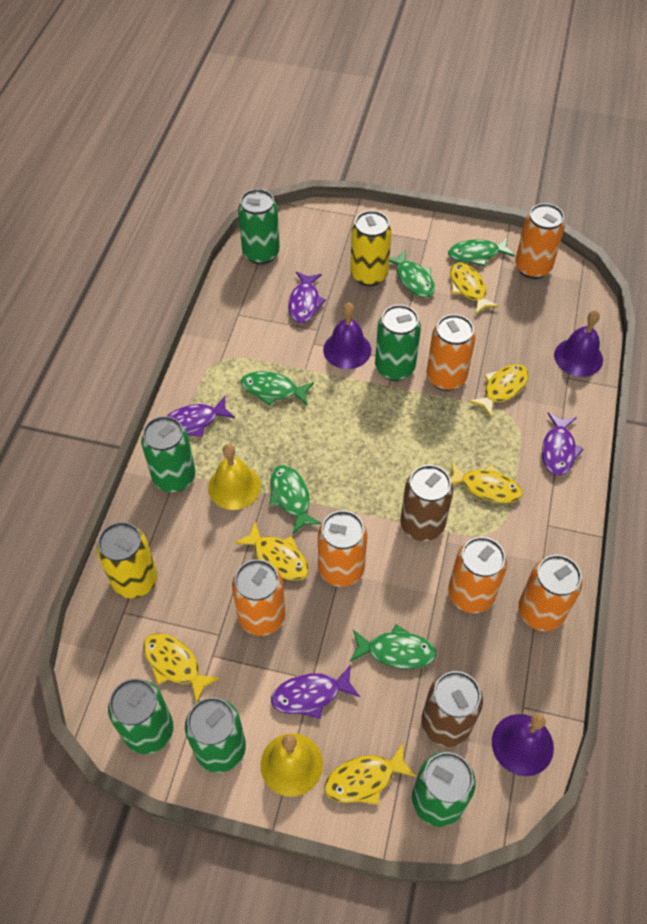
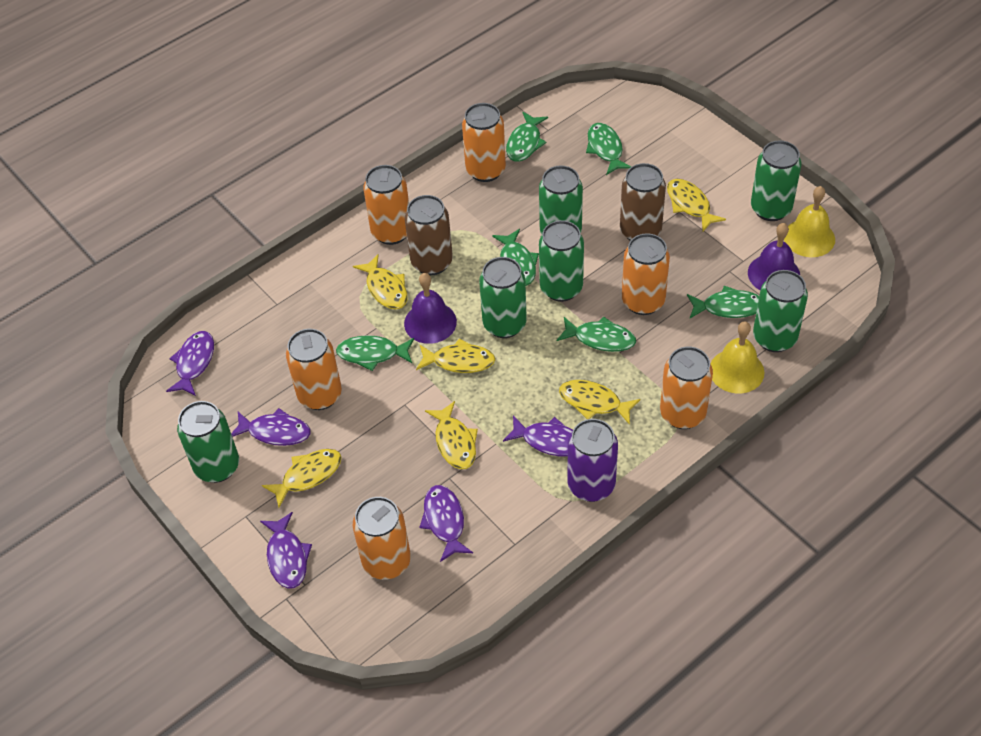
green fish: 5 -> 6
purple bell: 3 -> 2
purple can: 0 -> 1
purple fish: 4 -> 5
yellow can: 2 -> 0

